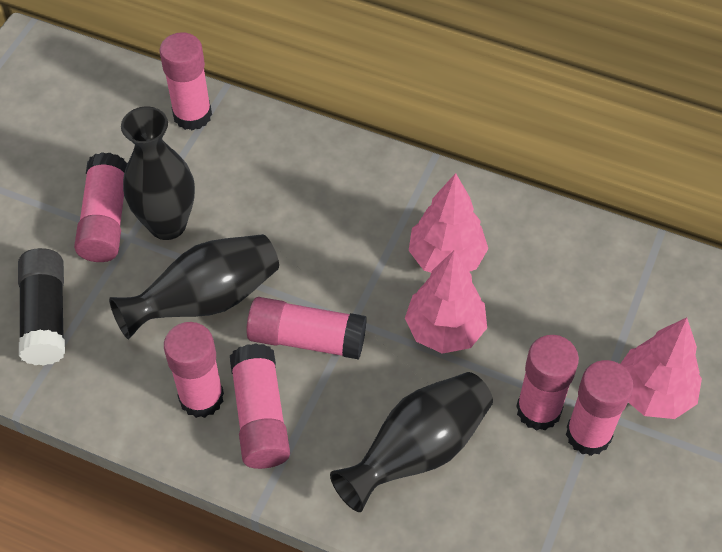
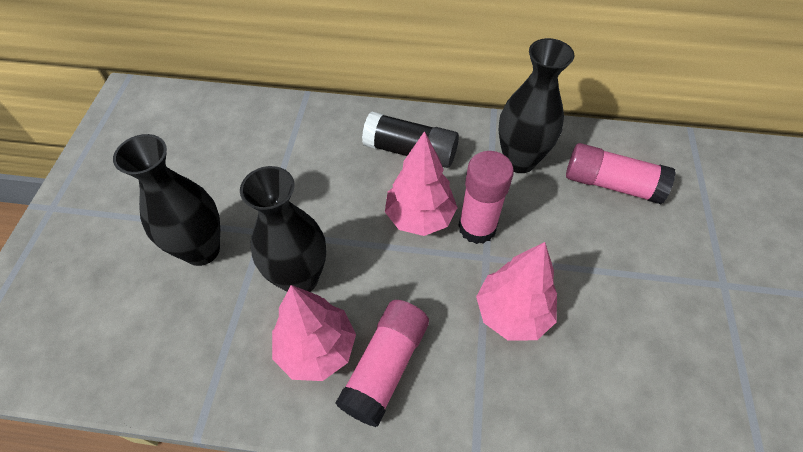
pink glue stick: 7 -> 3

